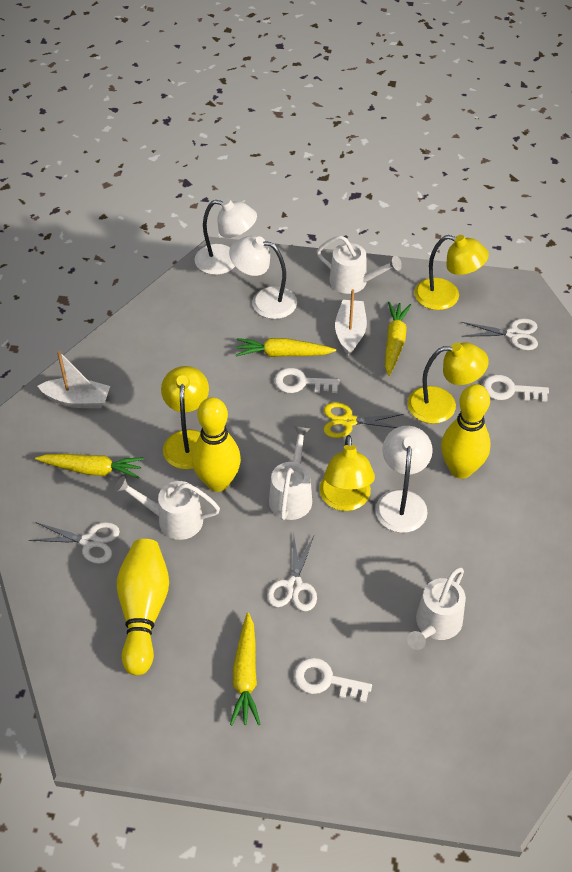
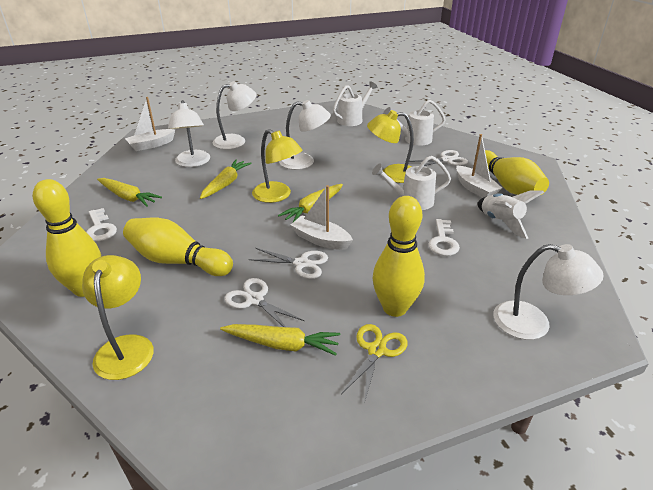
white boat: 2 -> 3
white key: 3 -> 2
white lamp: 3 -> 4
white rocket: 0 -> 1
white watering can: 4 -> 3
yellow bowling pin: 3 -> 4
yellow lamp: 4 -> 3

